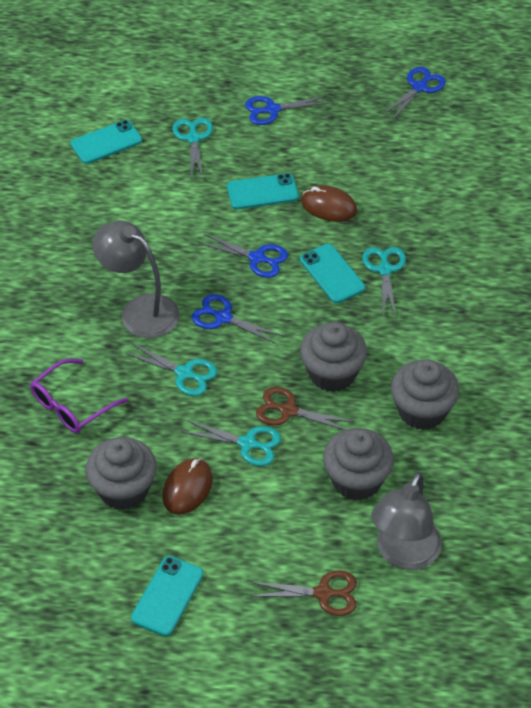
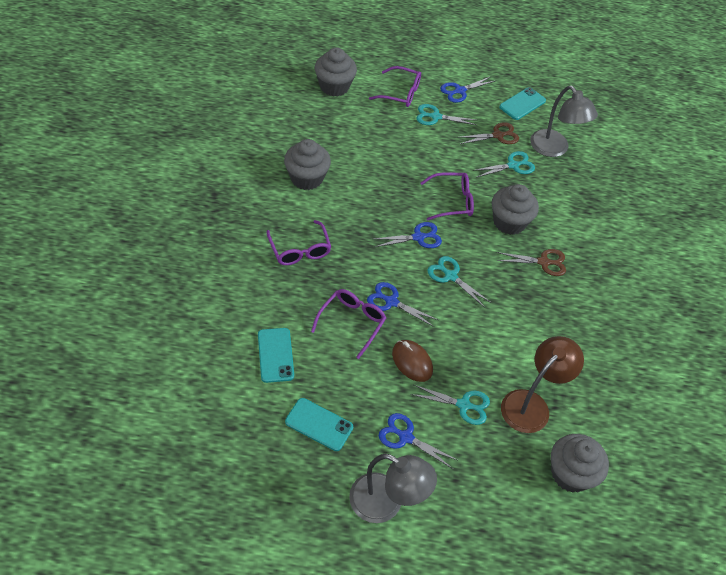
brown lamp: 0 -> 1
brown mouse: 2 -> 1
purple glasses: 1 -> 4
turquoise phone: 4 -> 3

